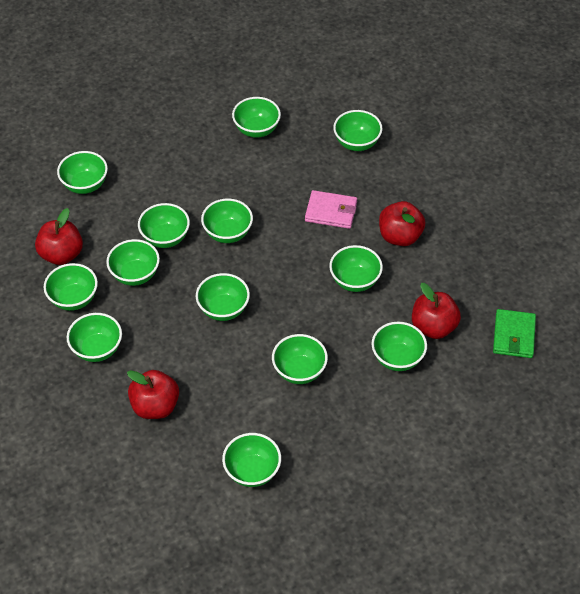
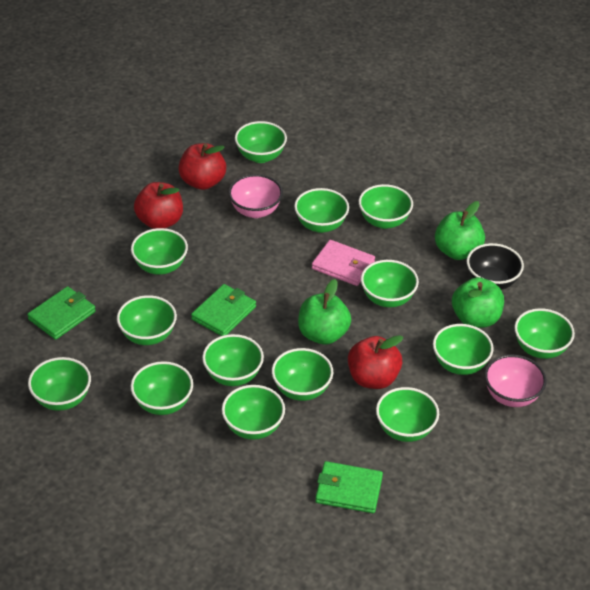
black bowl: 0 -> 1
green apple: 0 -> 3
green bowl: 13 -> 14
green wallet: 1 -> 3
pink bowl: 0 -> 2
red apple: 4 -> 3

